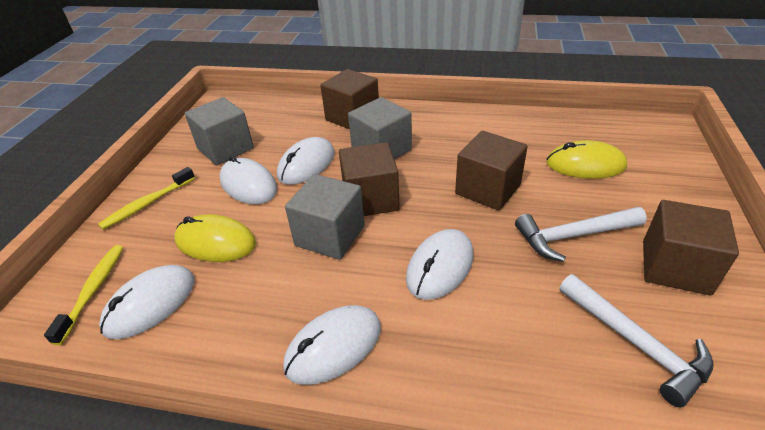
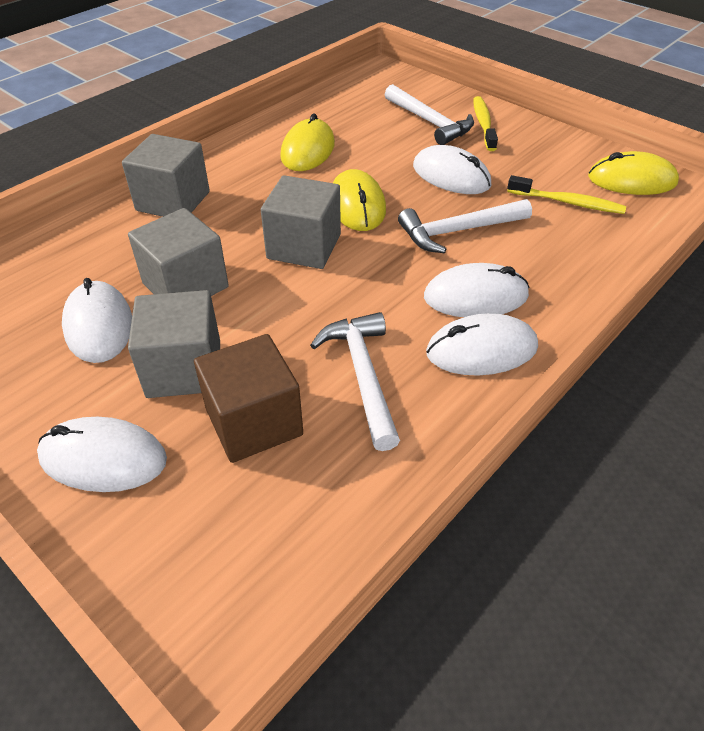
brown cube: 4 -> 1
grey cube: 3 -> 4
white hammer: 2 -> 3
yellow mouse: 2 -> 3

